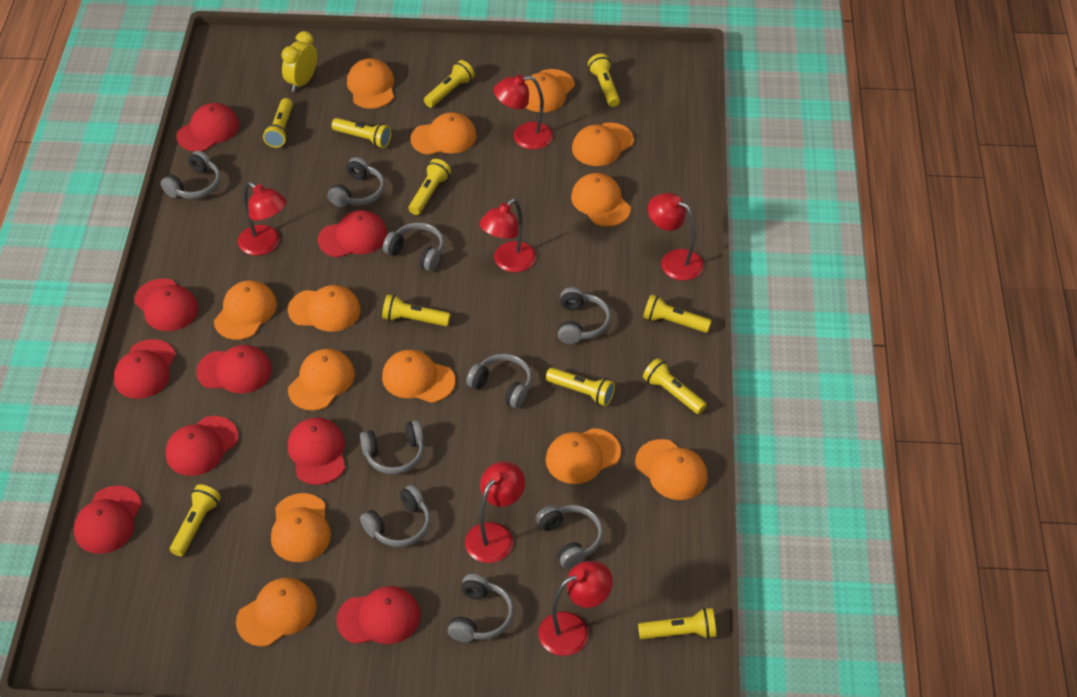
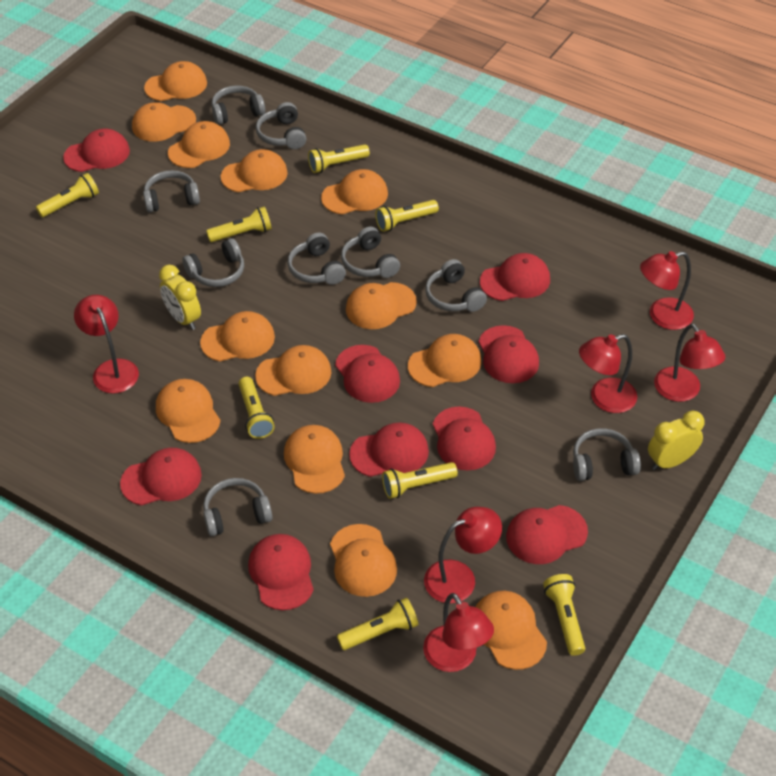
yellow clock: 1 -> 2
yellow flashlight: 11 -> 8

